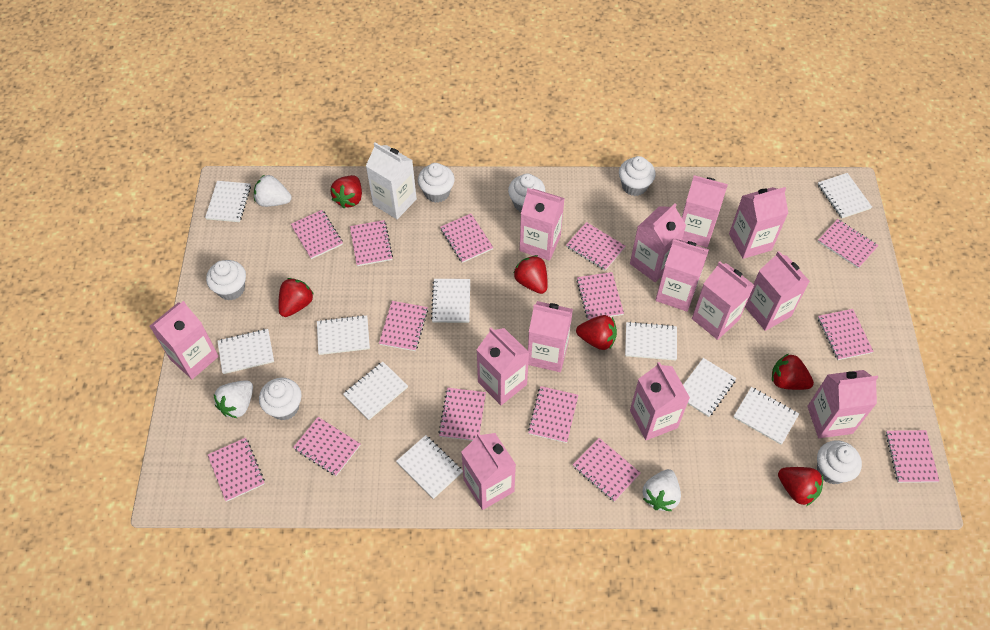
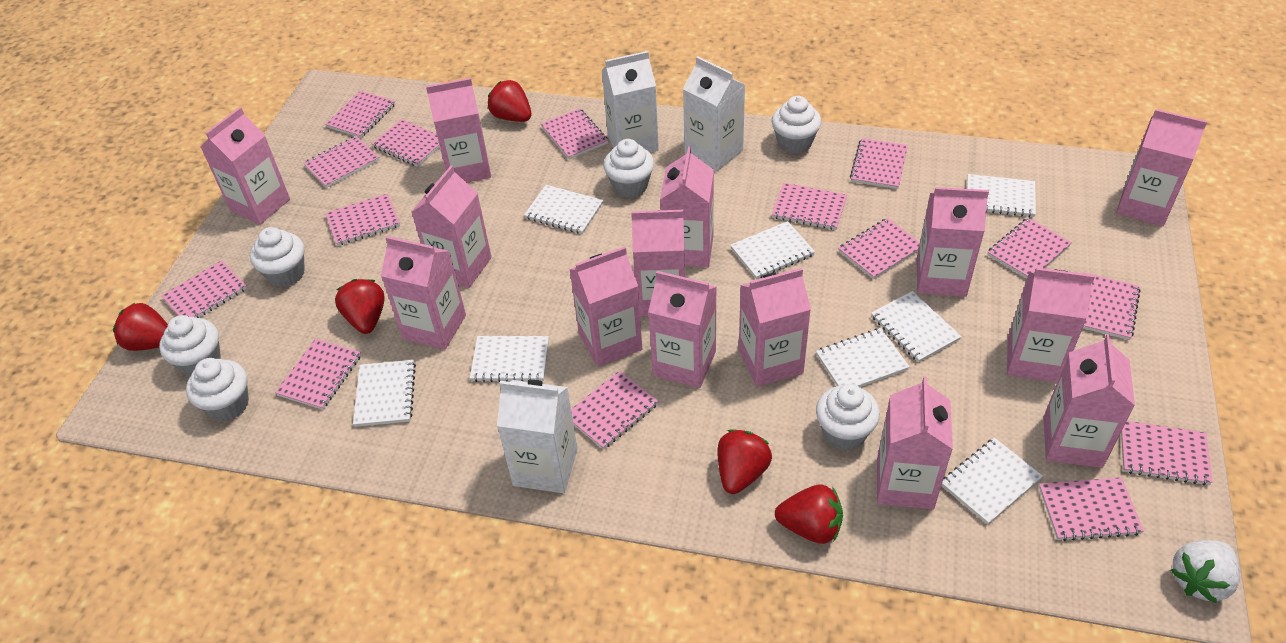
pink carton: 13 -> 14
pink notebook: 14 -> 15
red strawberry: 6 -> 5
white carton: 1 -> 3
white notebook: 10 -> 8
white strawberry: 3 -> 1

